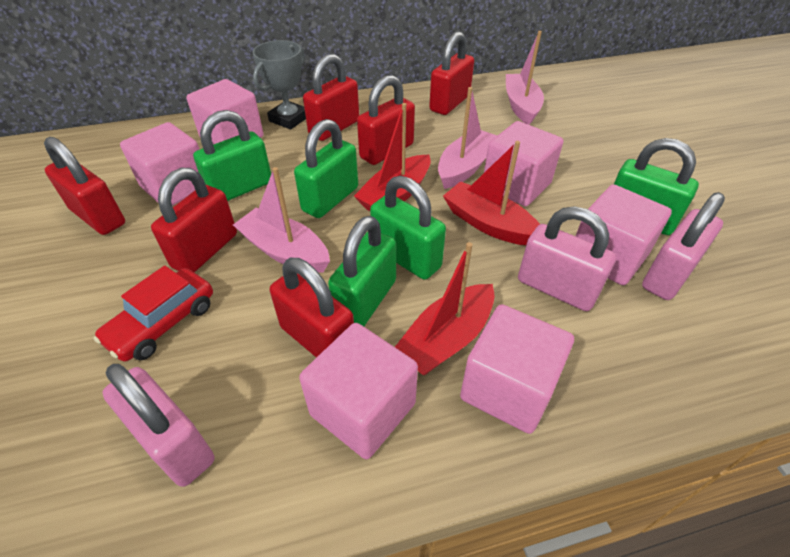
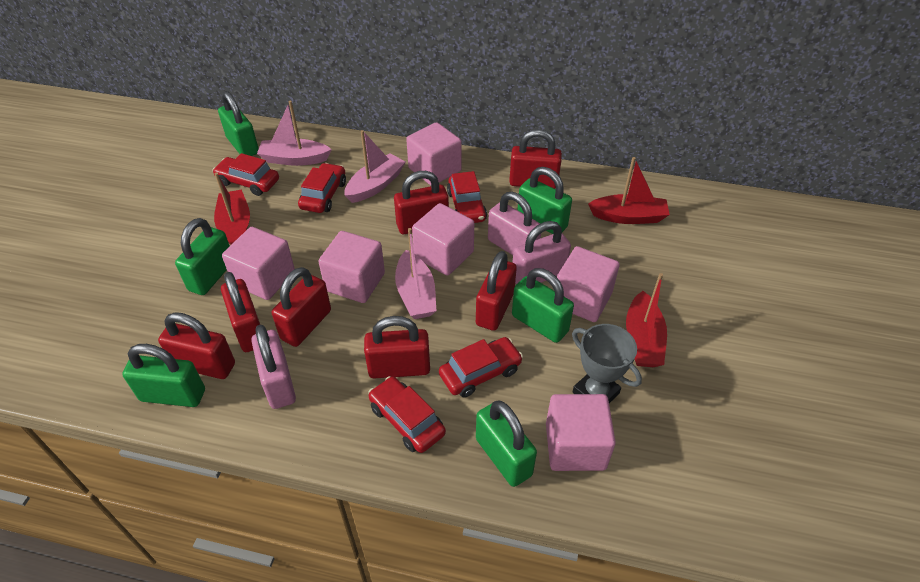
green padlock: 5 -> 6
red car: 1 -> 5
red padlock: 6 -> 7

